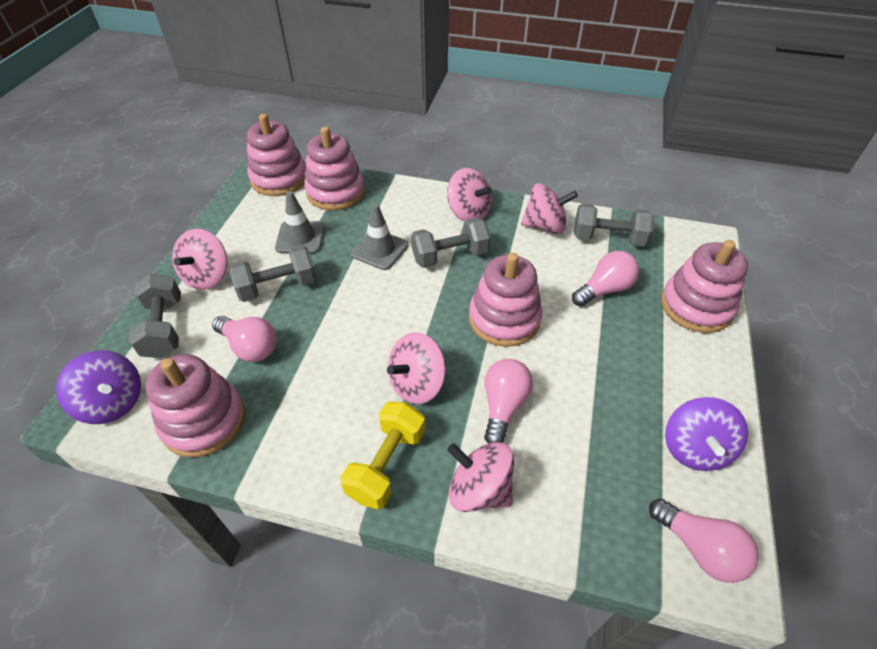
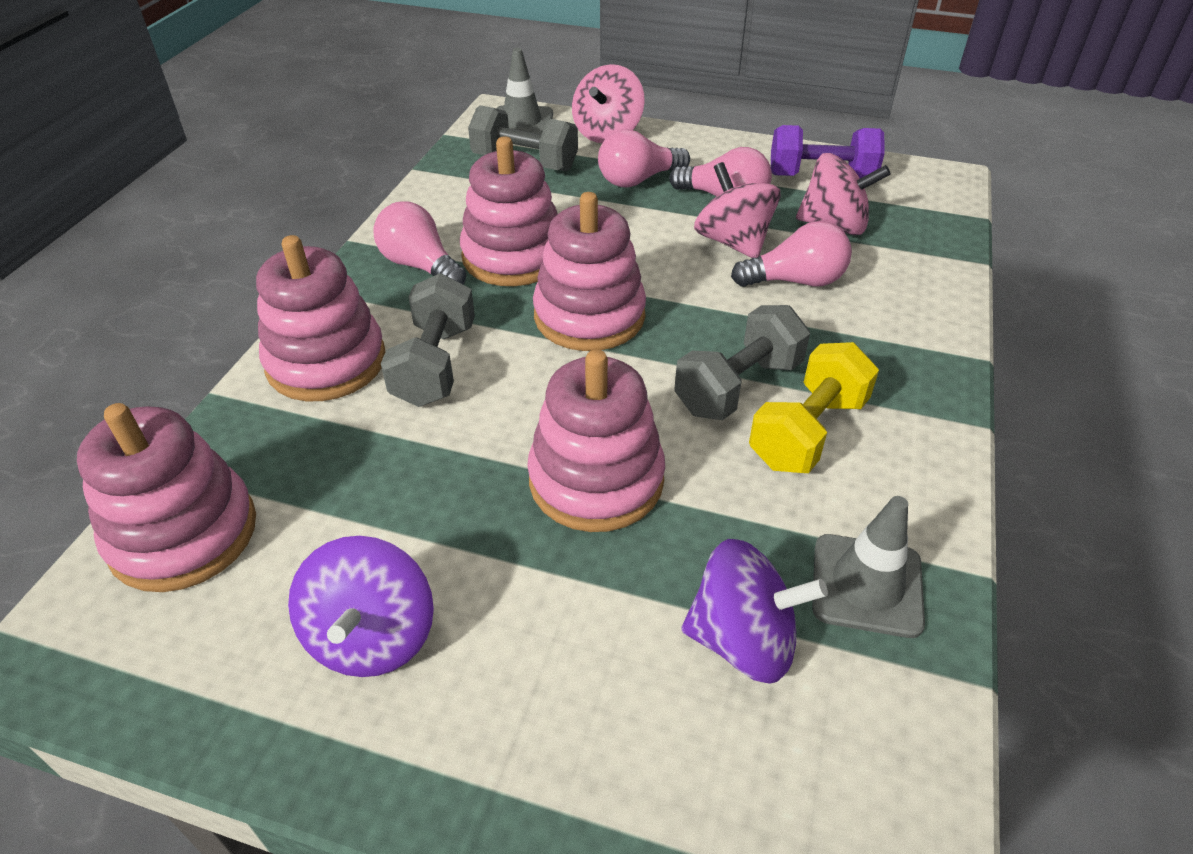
grey dumbbell: 4 -> 3
pink spinning top: 5 -> 3
purple dumbbell: 0 -> 1

